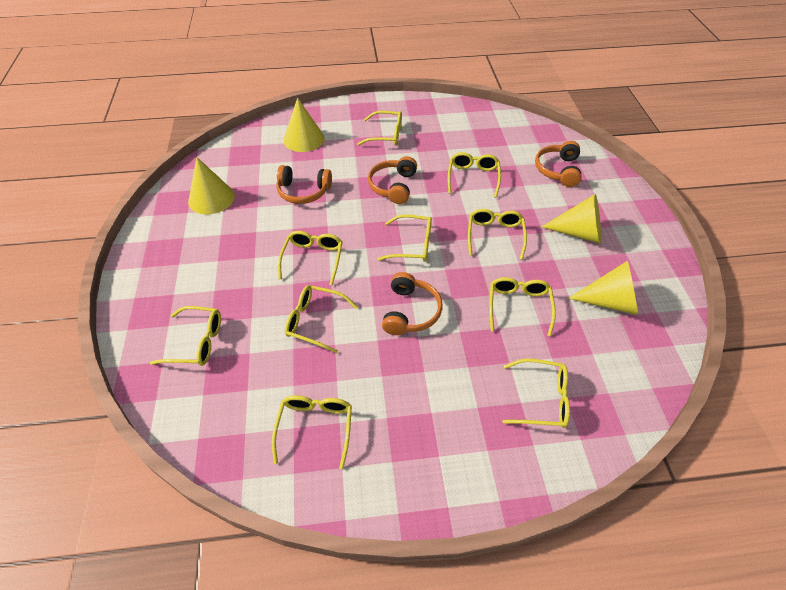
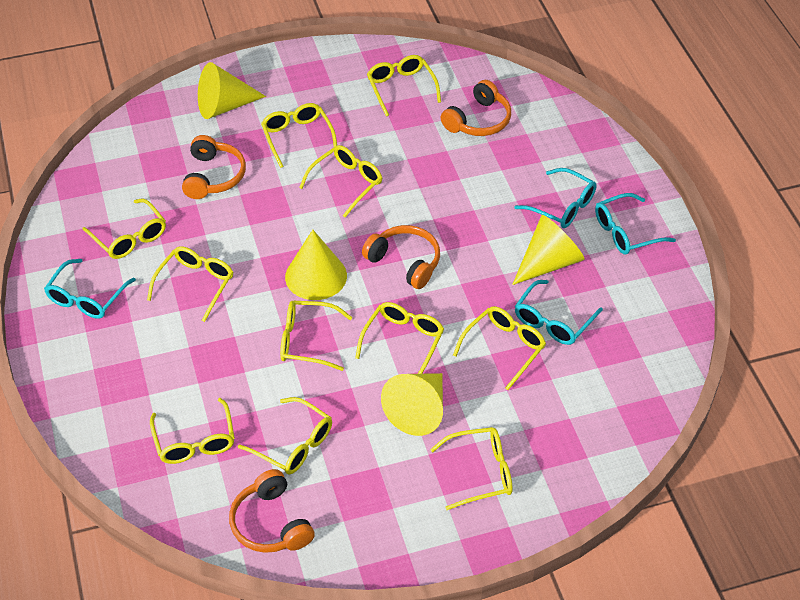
turquoise glasses: 0 -> 4
yellow glasses: 10 -> 11

